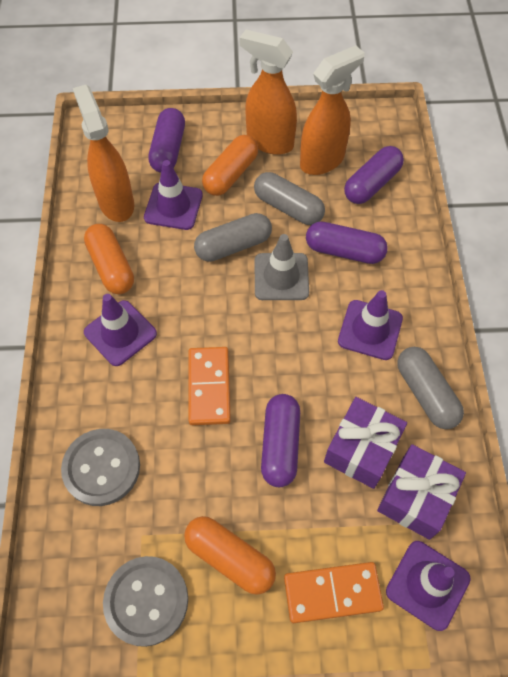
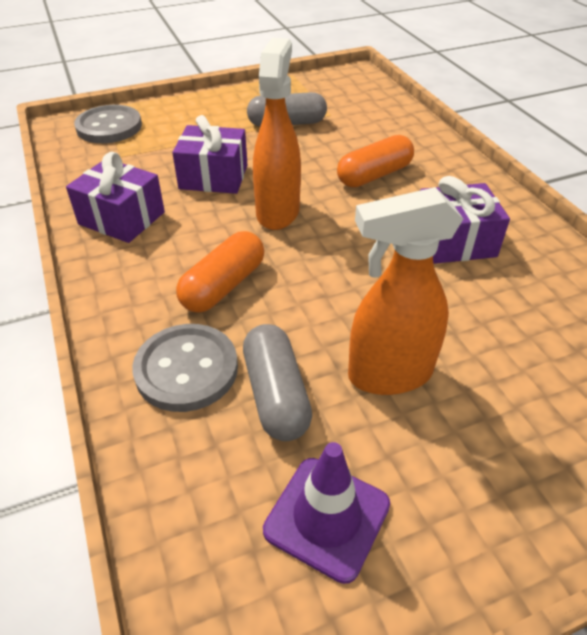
grey capsule: 3 -> 2
grey traffic cone: 1 -> 0
orange capsule: 3 -> 2
orange domino: 2 -> 0
orange spray bottle: 3 -> 2
purple capsule: 4 -> 0
purple gift: 2 -> 3
purple traffic cone: 4 -> 1

